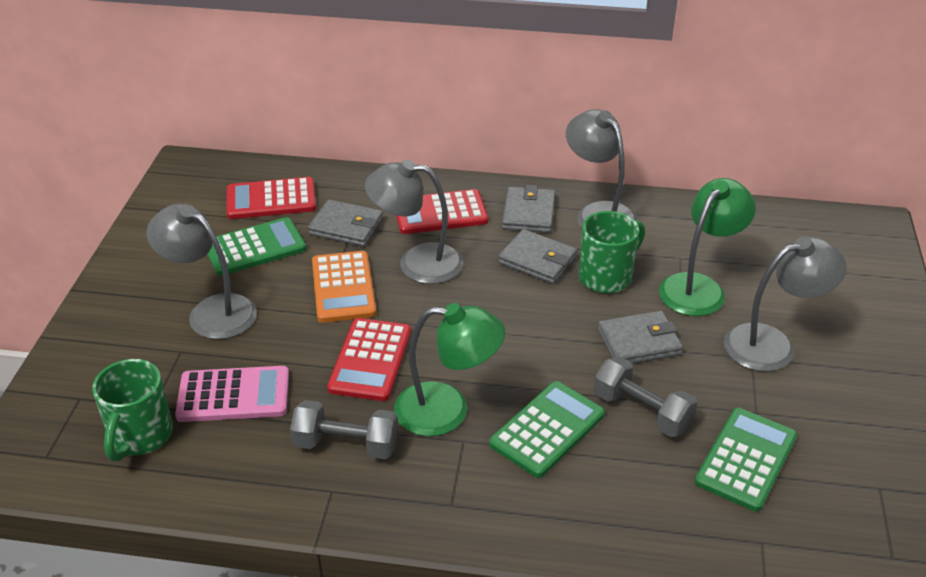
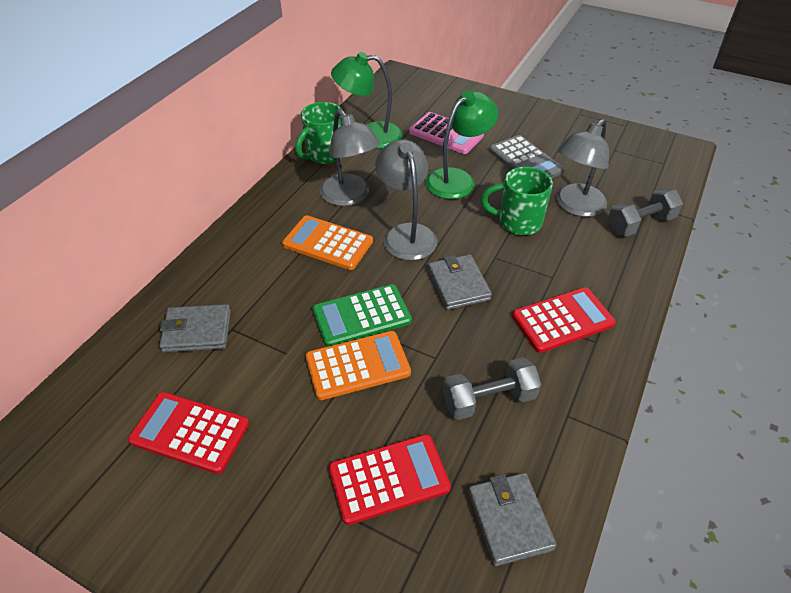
green calculator: 3 -> 1
grey calculator: 0 -> 1
grey lamp: 4 -> 3
grey wallet: 4 -> 3
orange calculator: 1 -> 2

